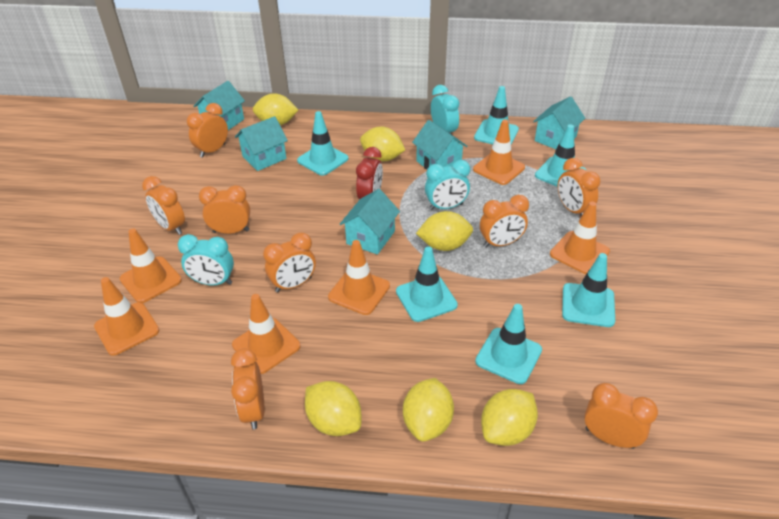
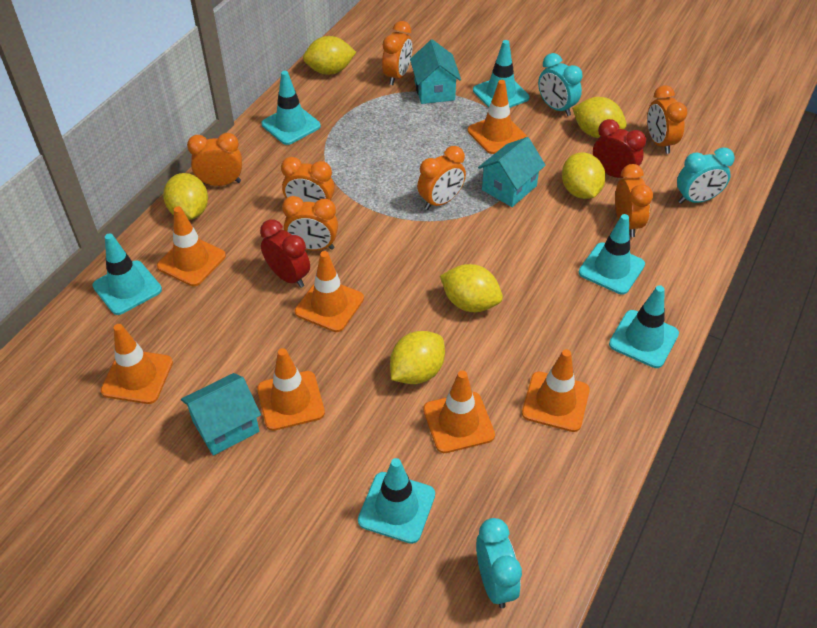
orange clock: 8 -> 7
orange traffic cone: 6 -> 7
red clock: 1 -> 2
turquoise house: 5 -> 3

